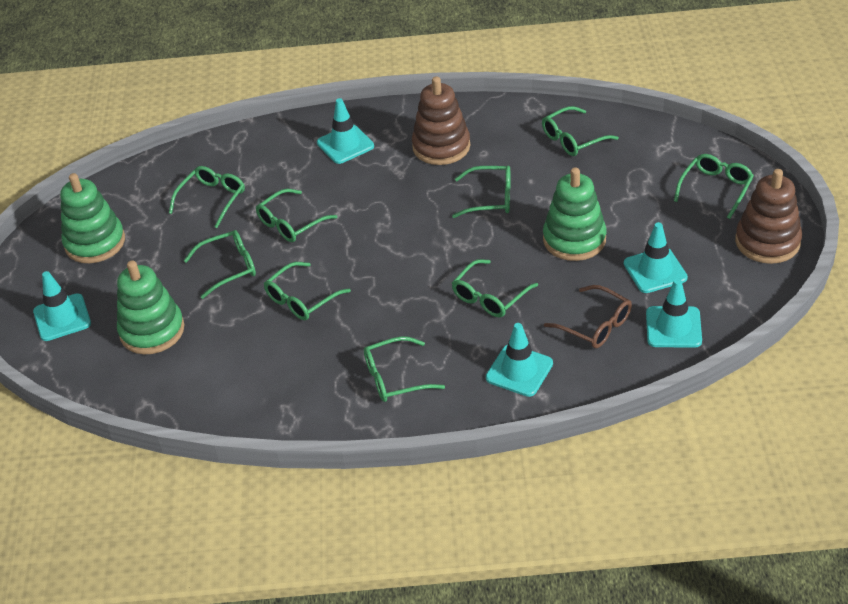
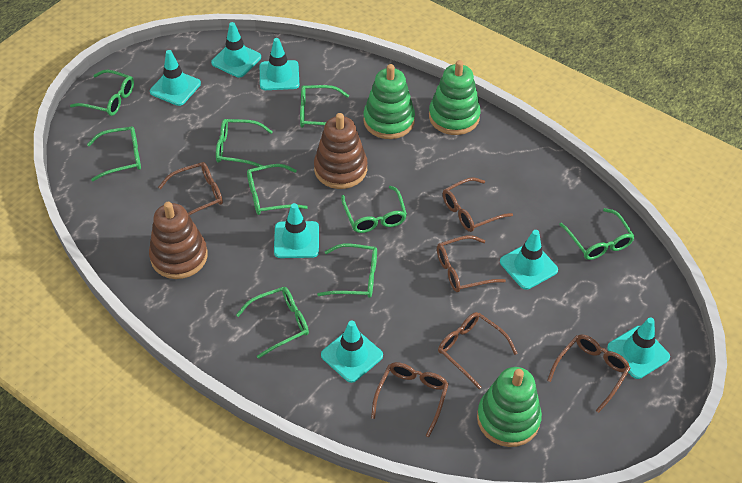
brown glasses: 1 -> 6
turquoise traffic cone: 5 -> 7

